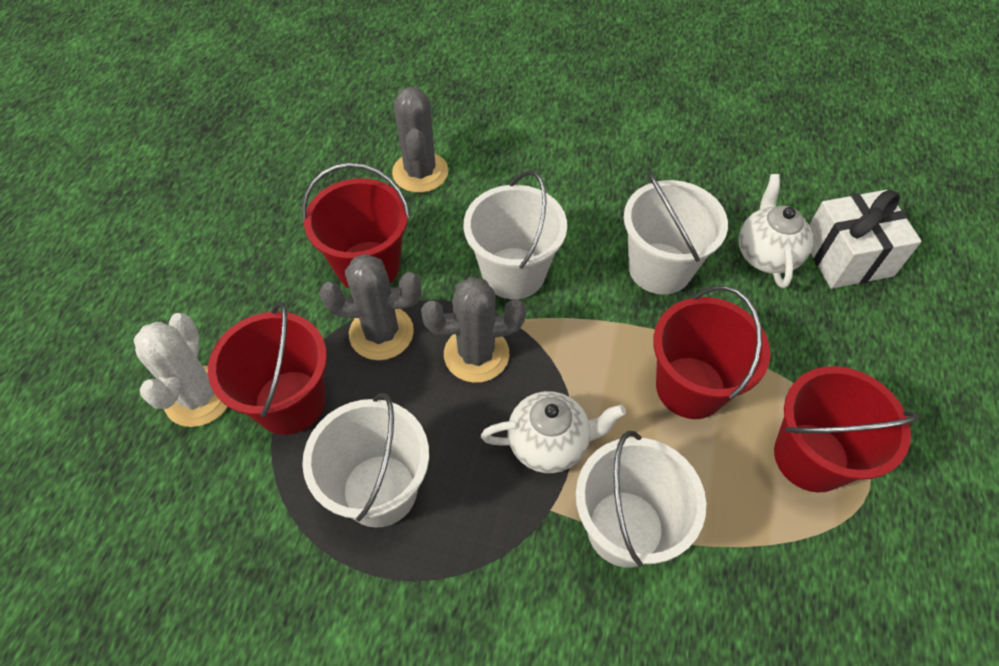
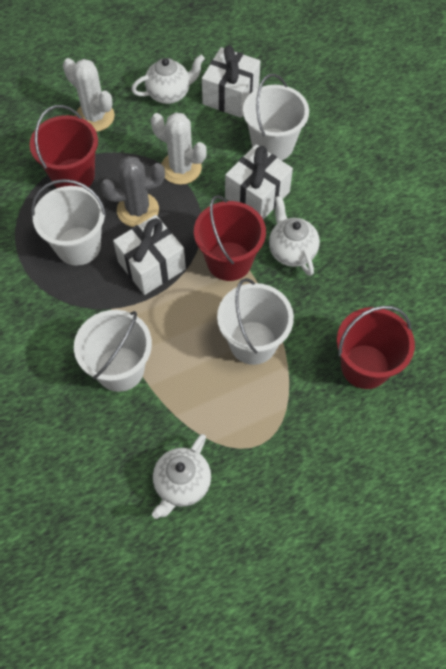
grey cactus: 3 -> 1
red bucket: 4 -> 3
white cactus: 1 -> 2
white gift: 1 -> 3
white teapot: 2 -> 3

